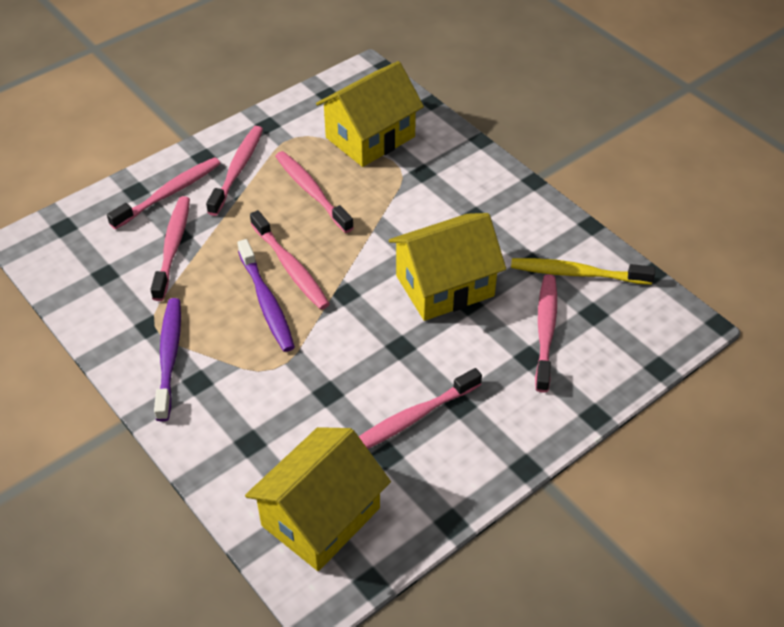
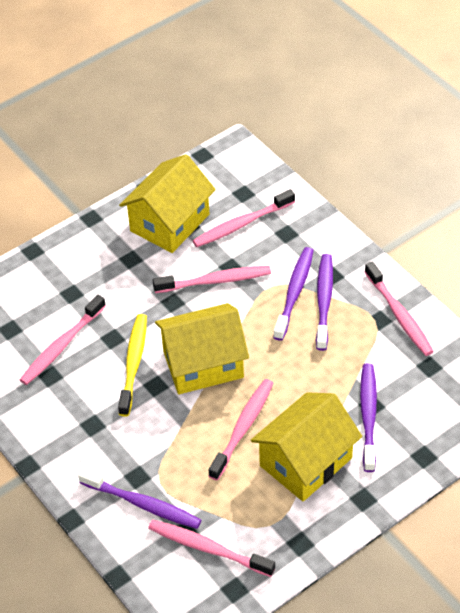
pink toothbrush: 7 -> 6
purple toothbrush: 2 -> 4

